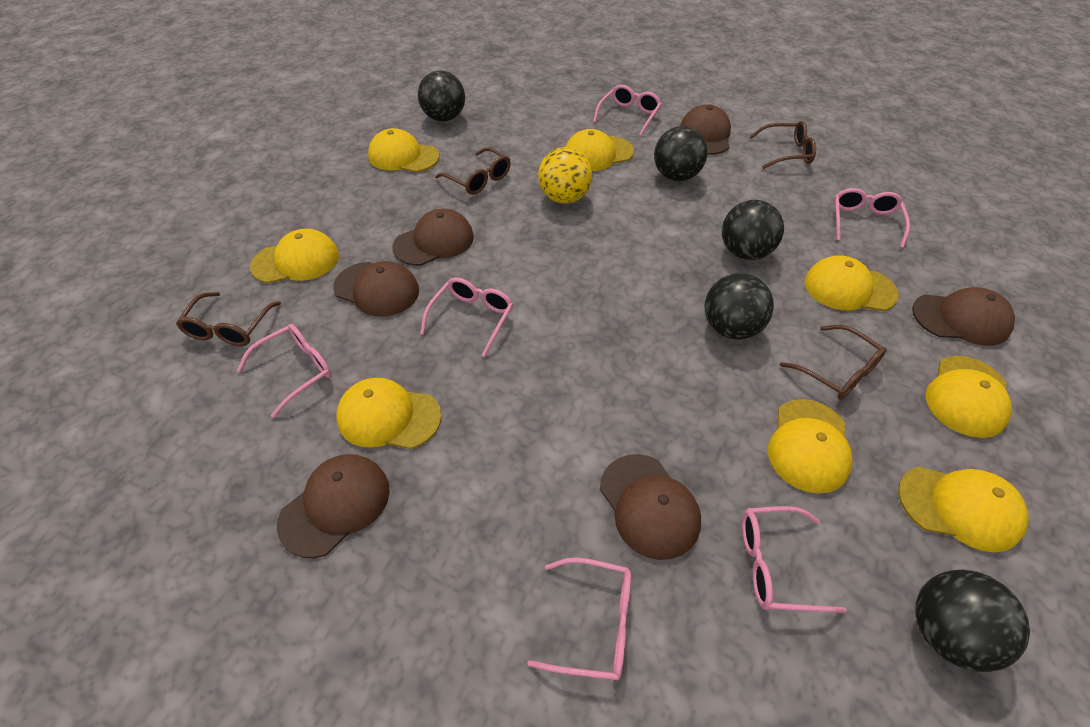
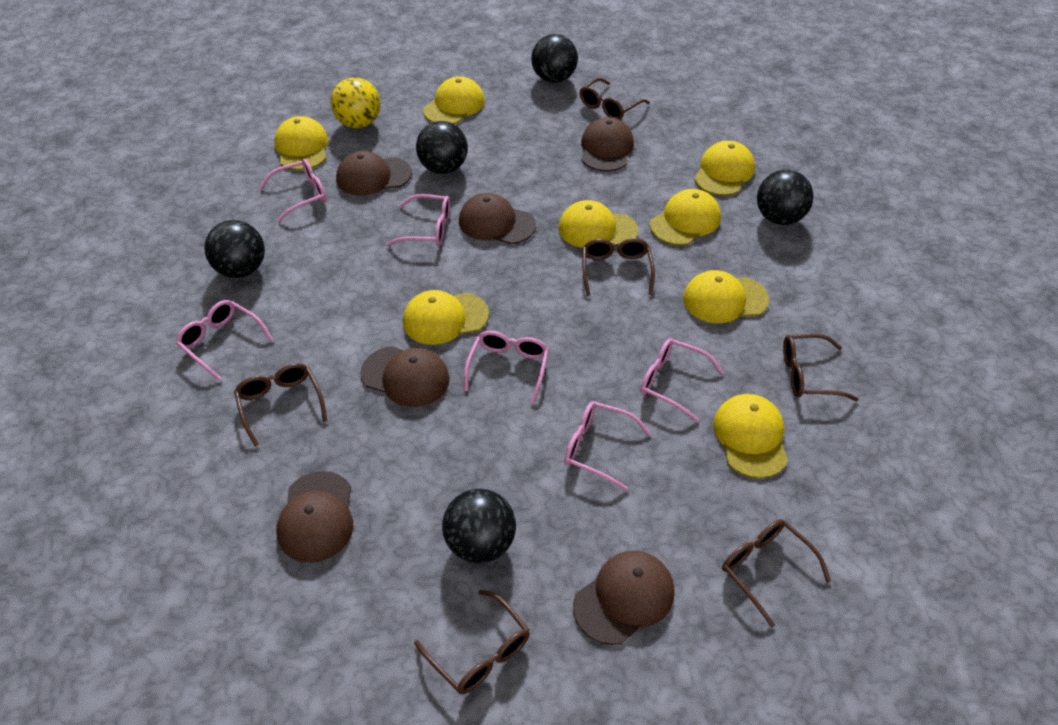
brown glasses: 4 -> 6

